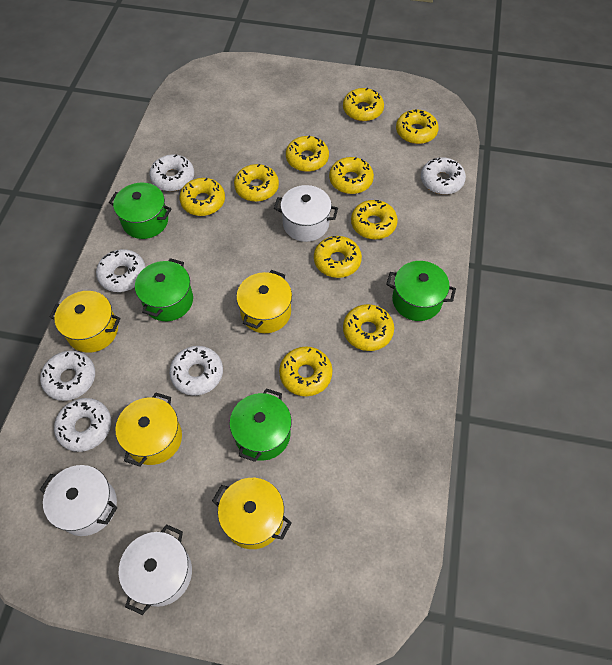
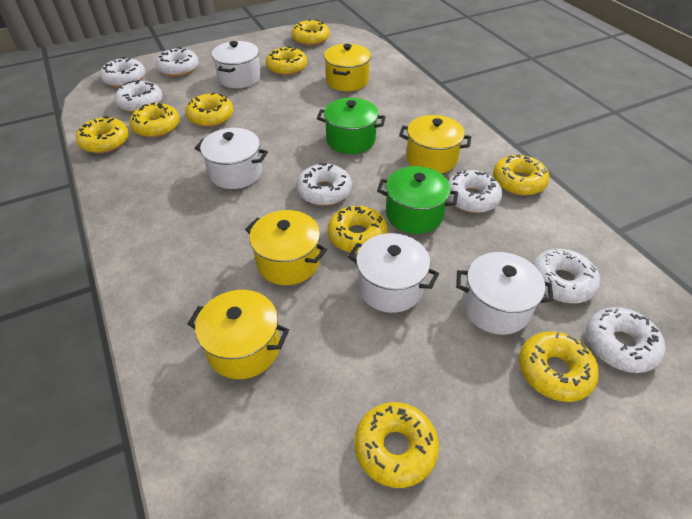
green pot: 4 -> 2
white donut: 6 -> 7
white pot: 3 -> 4
yellow donut: 10 -> 9

